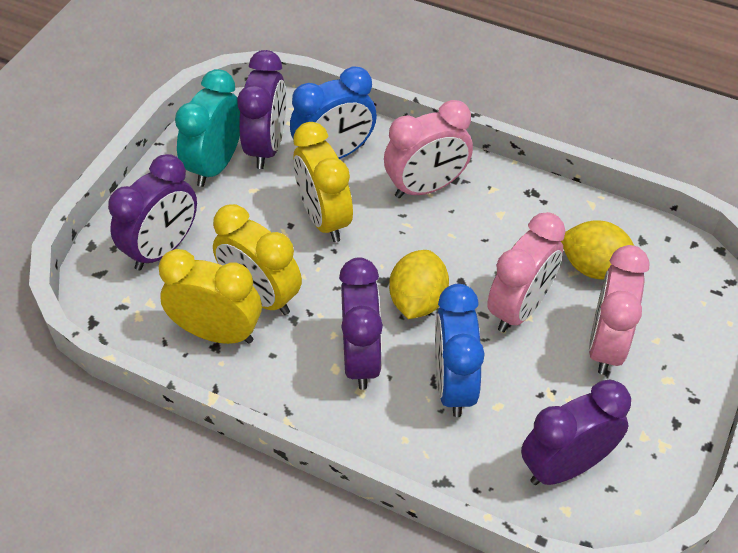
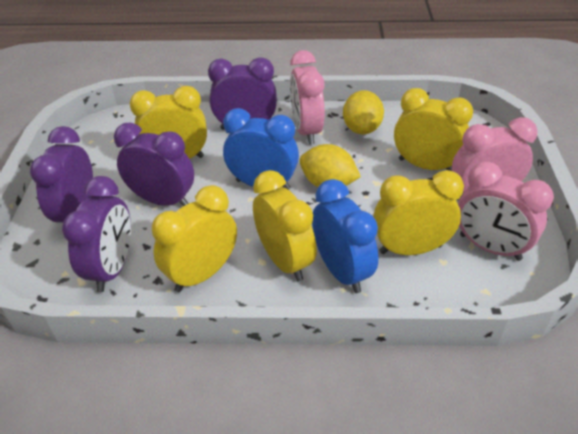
turquoise clock: 1 -> 0
yellow clock: 3 -> 5

